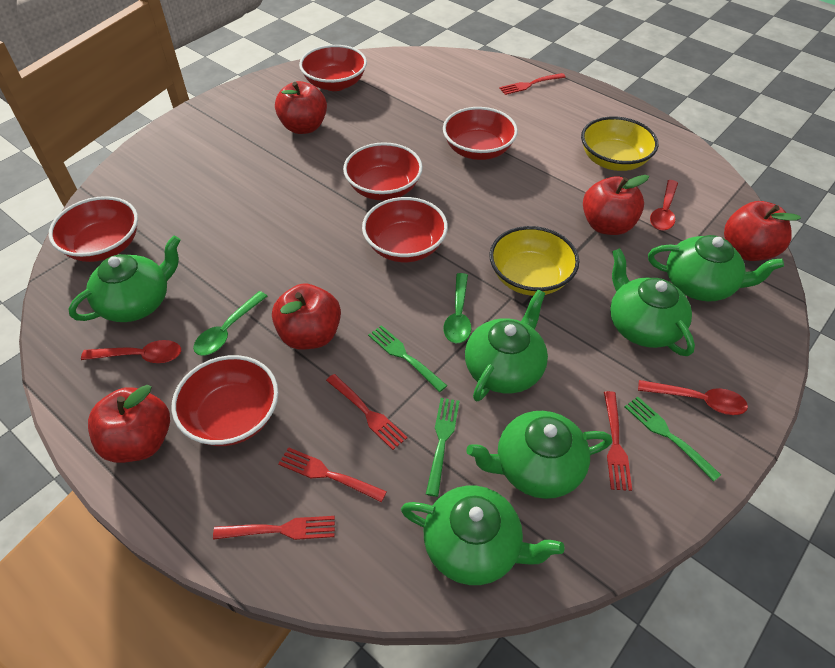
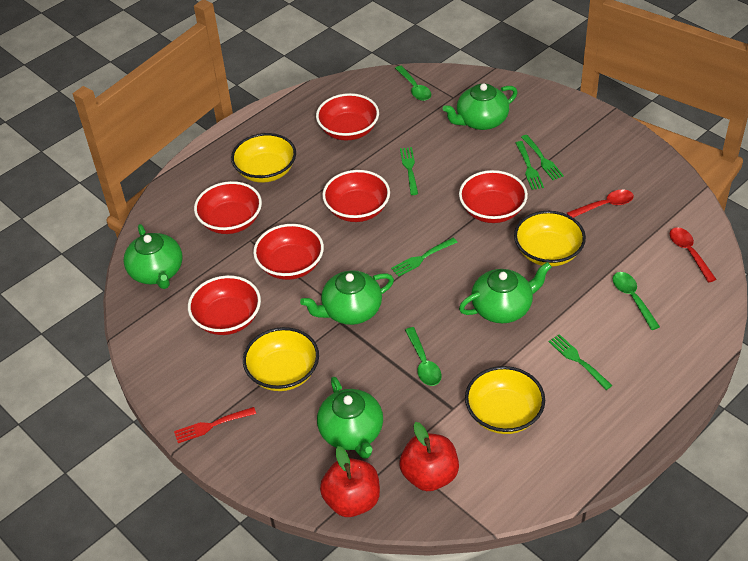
green fork: 3 -> 5
green spoon: 2 -> 3
green teapot: 6 -> 5
red apple: 5 -> 2
red fork: 5 -> 1
red spoon: 3 -> 2
yellow bowl: 2 -> 4

